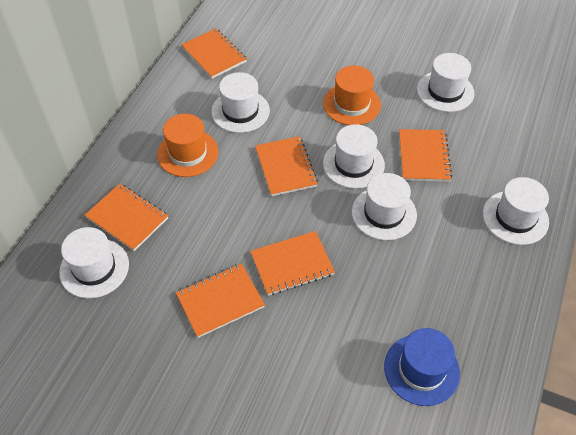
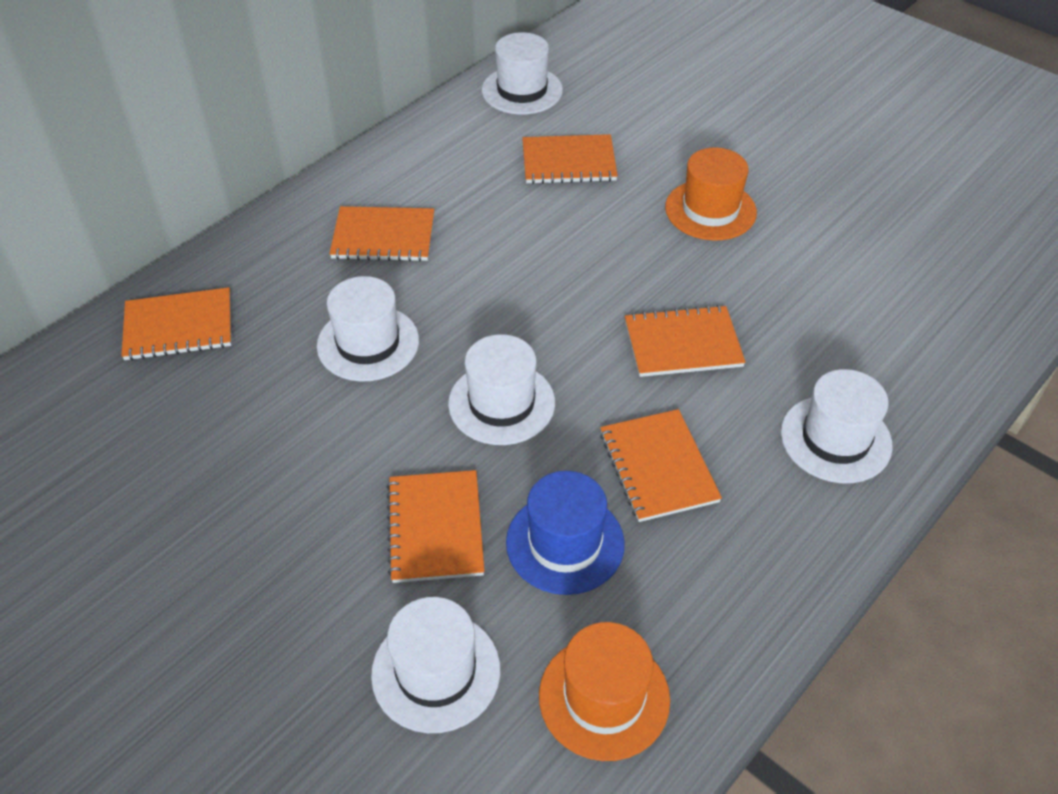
white hat: 6 -> 5

